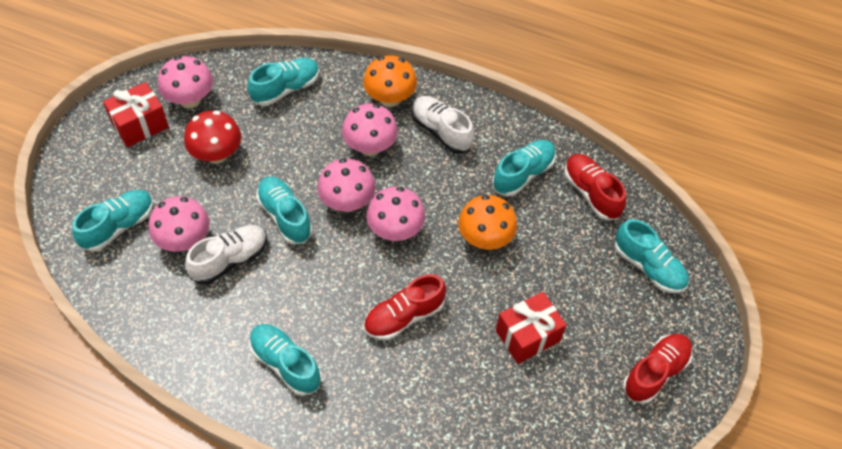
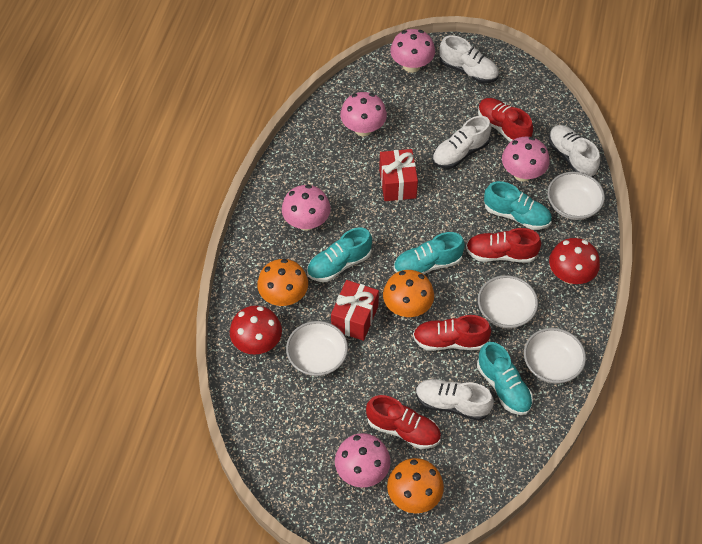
orange mushroom: 2 -> 3
red mushroom: 1 -> 2
red shoe: 3 -> 4
turquoise shoe: 6 -> 4
white bowl: 0 -> 4
white shoe: 2 -> 4

